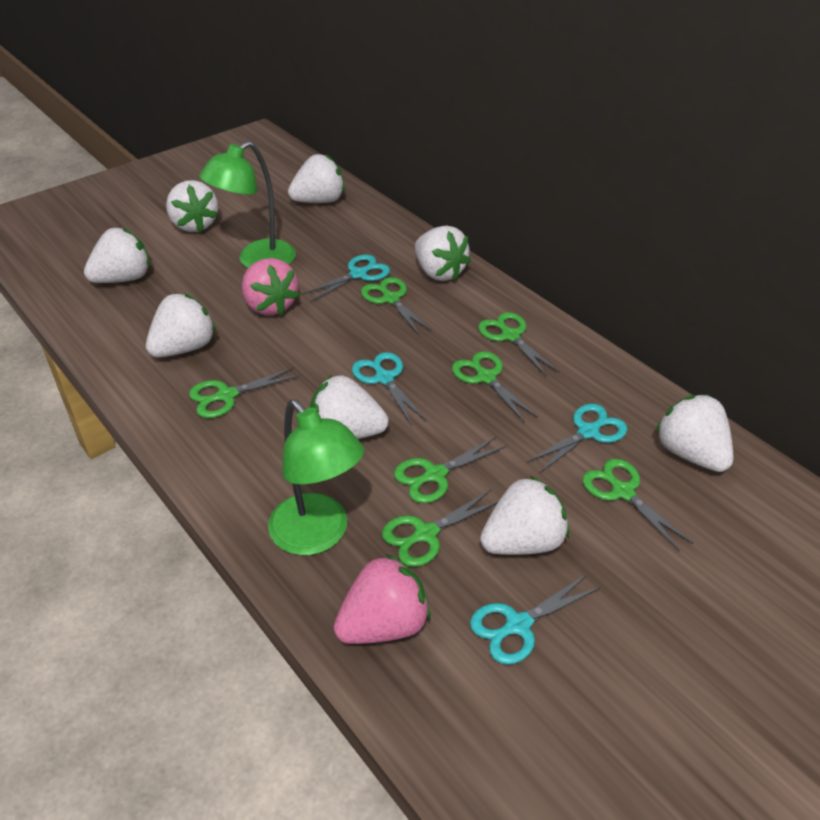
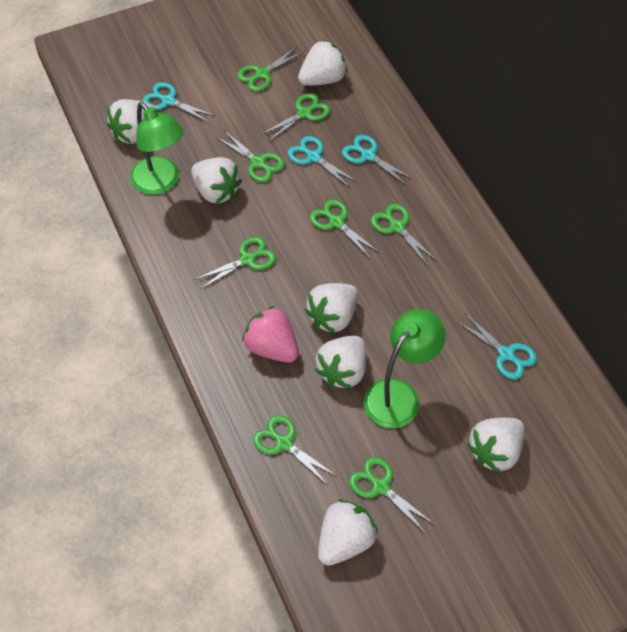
green scissors: 7 -> 8
pink strawberry: 2 -> 1
white strawberry: 8 -> 7

